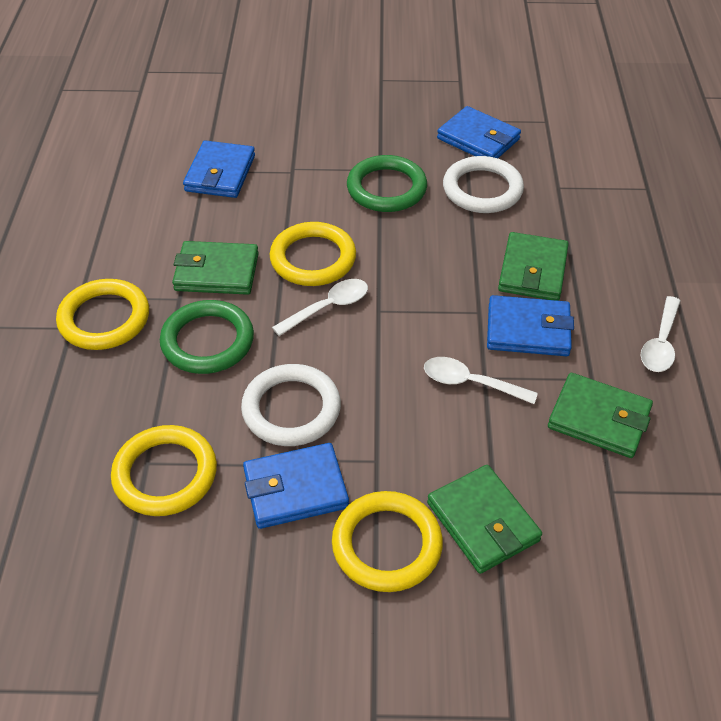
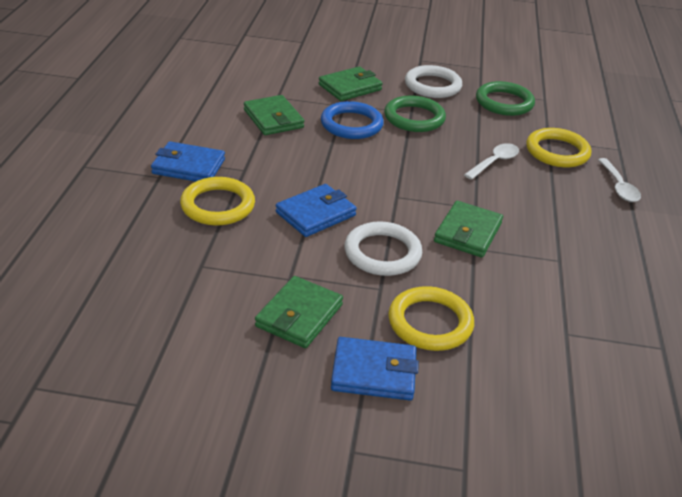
blue ring: 0 -> 1
blue wallet: 4 -> 3
white spoon: 3 -> 2
yellow ring: 4 -> 3

